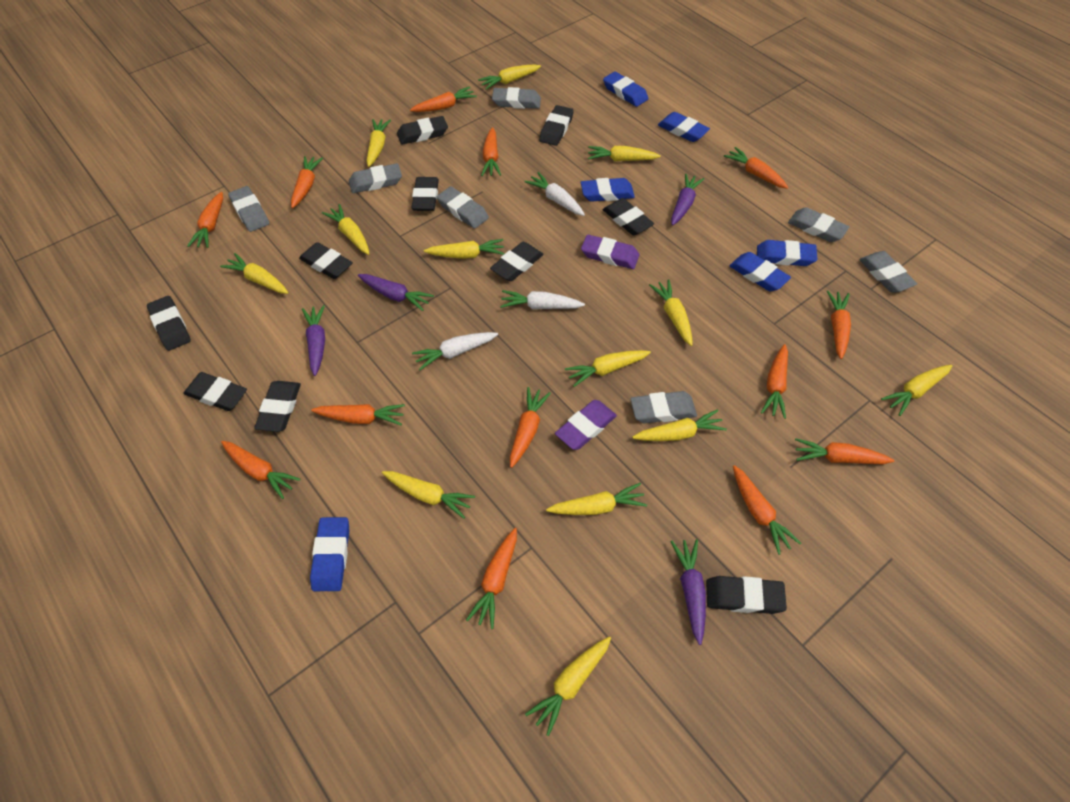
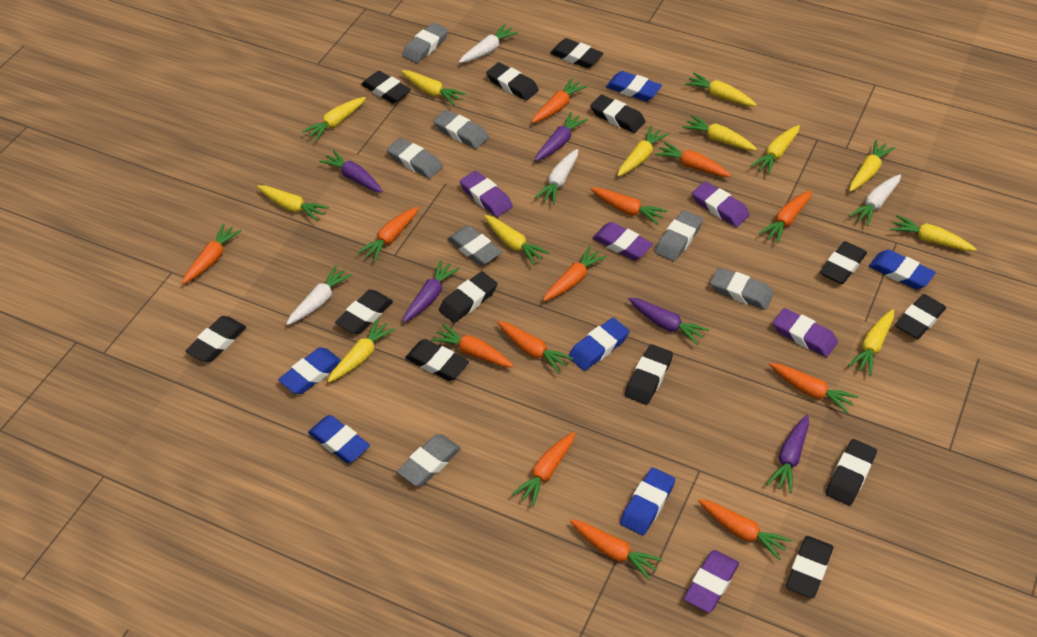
black eraser: 10 -> 13
purple carrot: 4 -> 5
purple eraser: 2 -> 5
white carrot: 3 -> 4
yellow carrot: 13 -> 12

